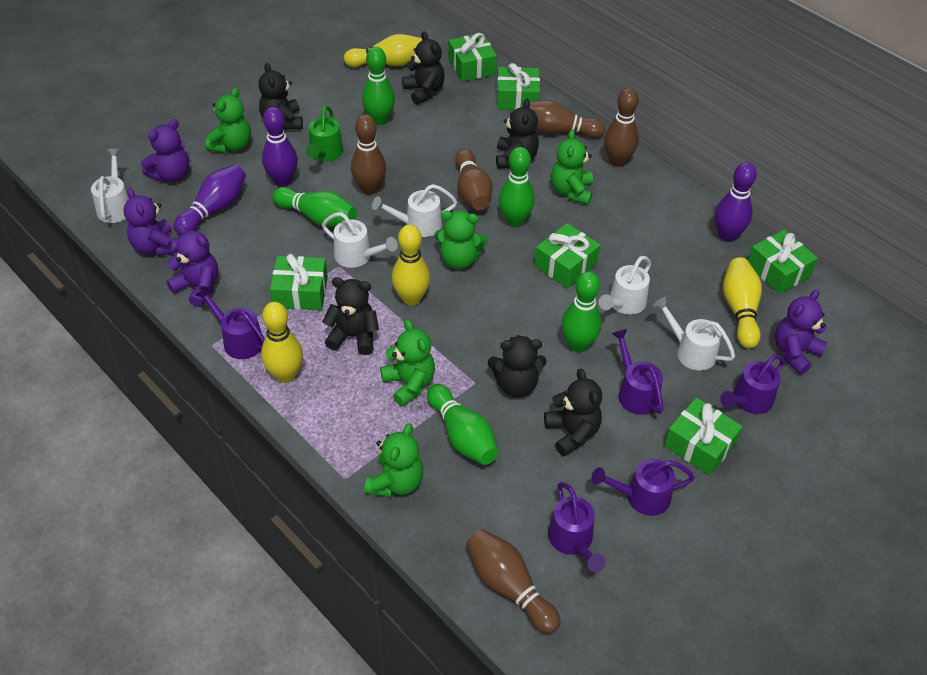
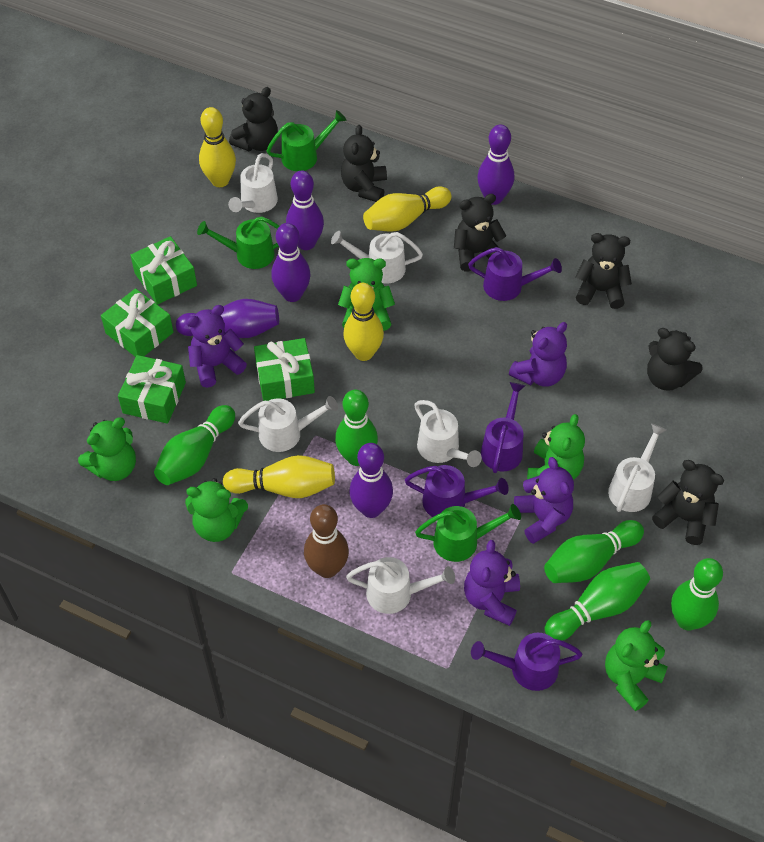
brown bowling pin: 5 -> 1
green gift: 6 -> 4
green watering can: 1 -> 3
purple bowling pin: 3 -> 5
purple watering can: 5 -> 4
white watering can: 5 -> 6

